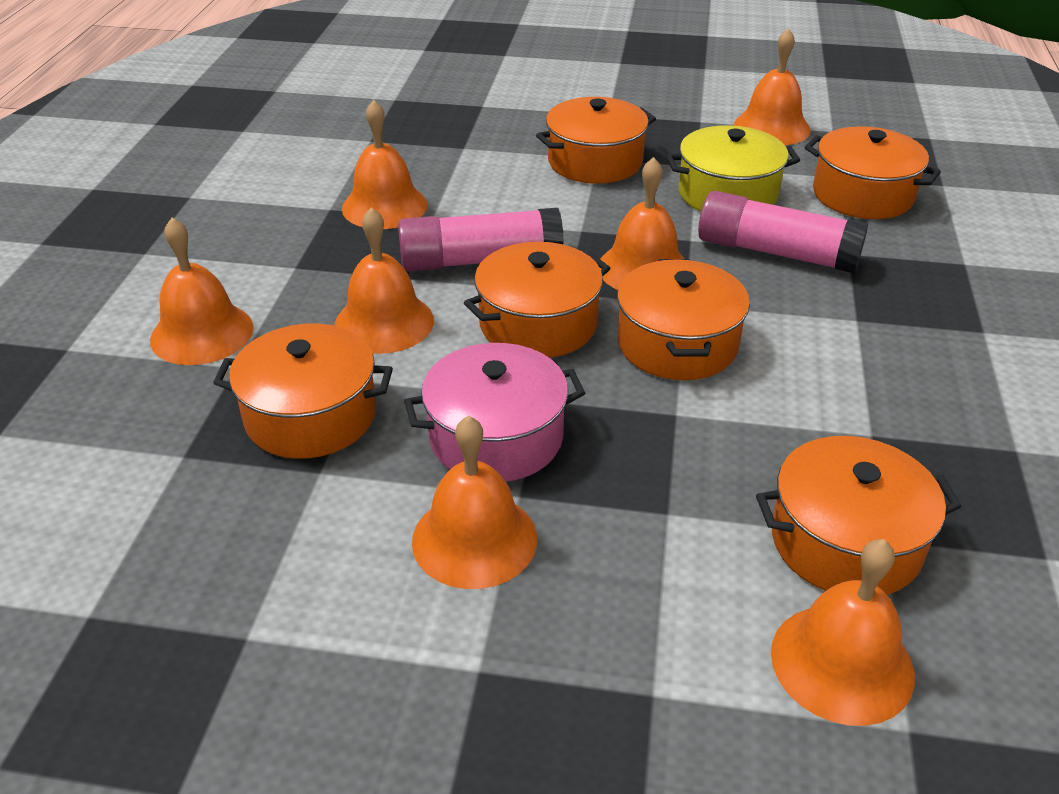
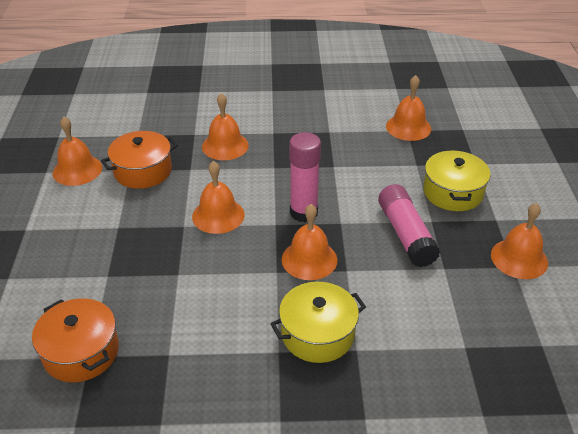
orange bell: 7 -> 6
orange pot: 6 -> 2
pink pot: 1 -> 0
yellow pot: 1 -> 2

